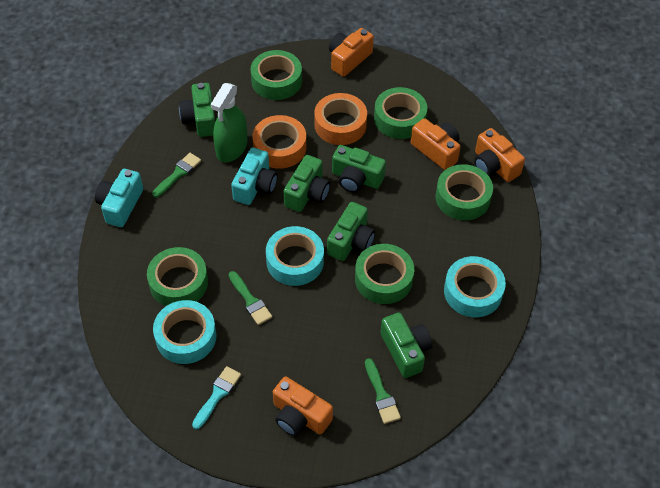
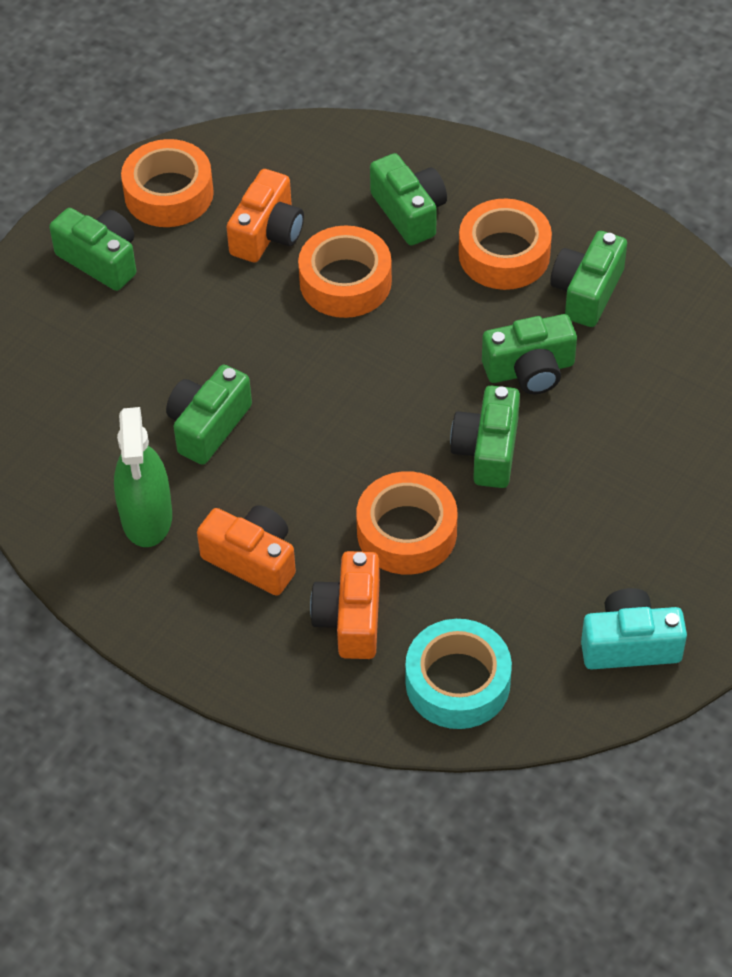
green brush: 3 -> 0
green camera: 5 -> 6
green tape: 5 -> 0
orange camera: 4 -> 3
orange tape: 2 -> 4
turquoise brush: 1 -> 0
turquoise camera: 2 -> 1
turquoise tape: 3 -> 1

